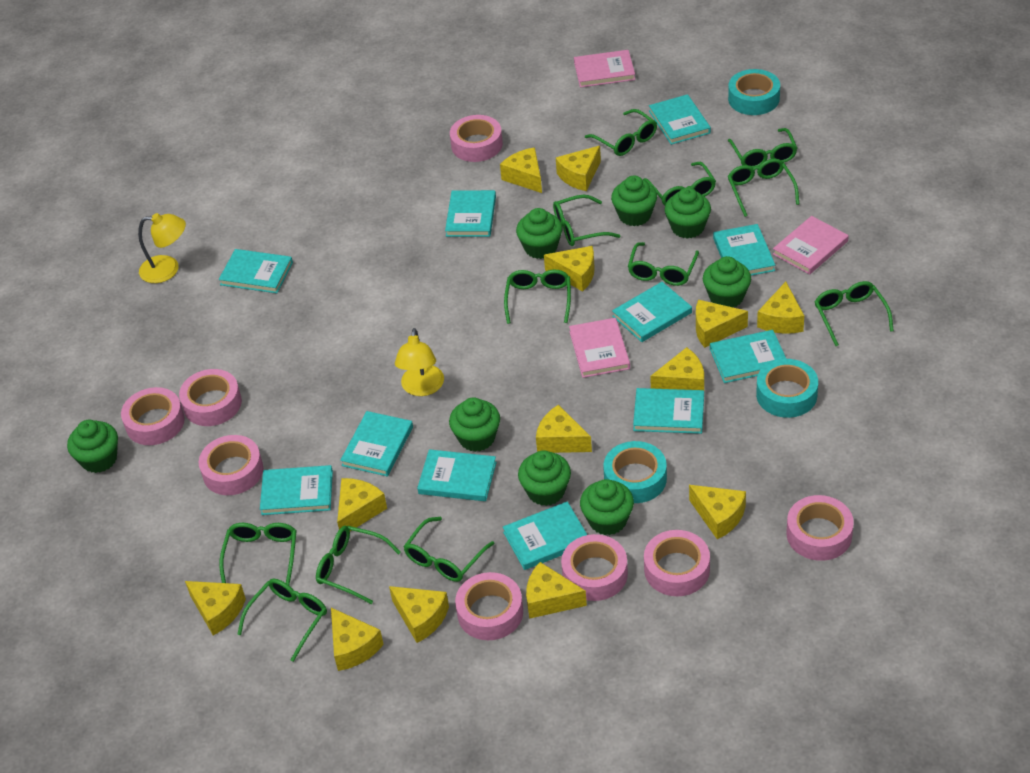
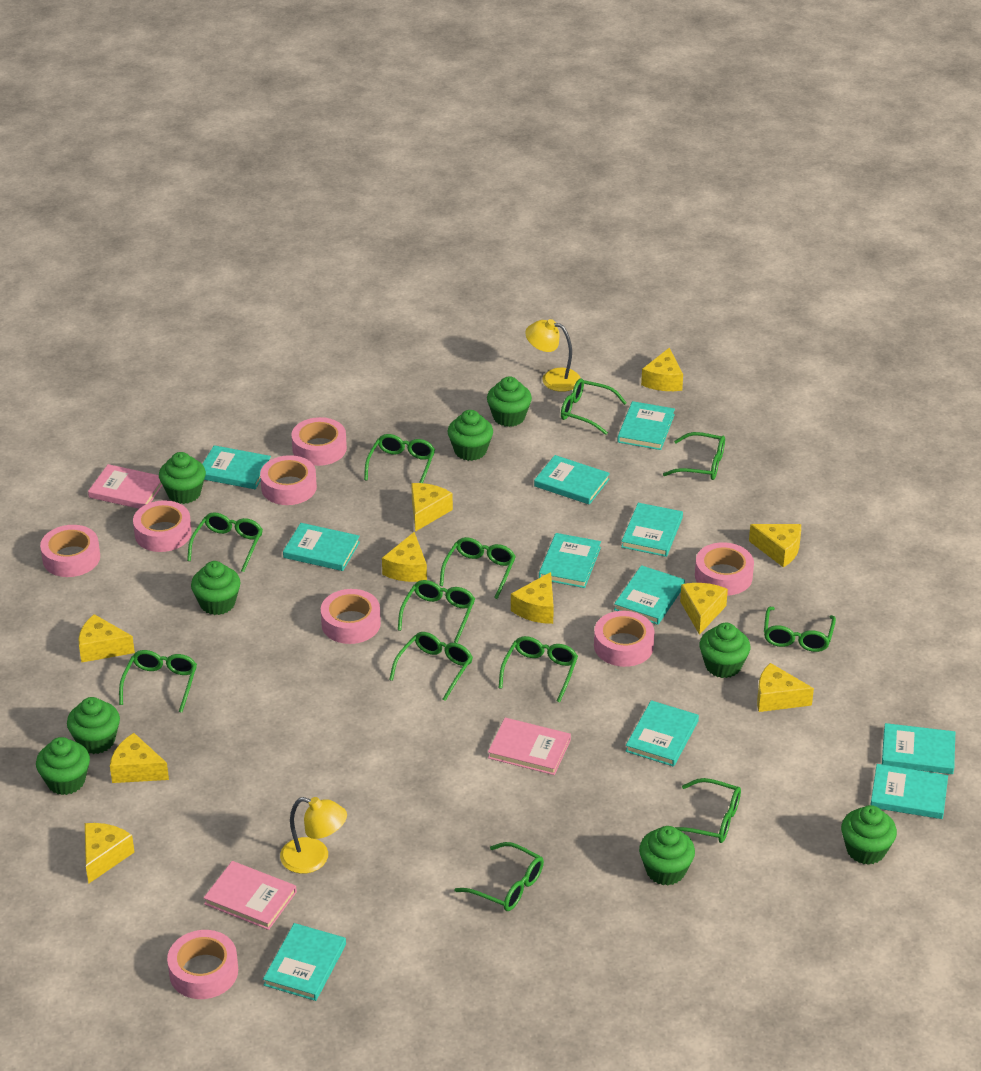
green cupcake: 8 -> 9
turquoise tape: 3 -> 0
yellow cheese: 13 -> 10

